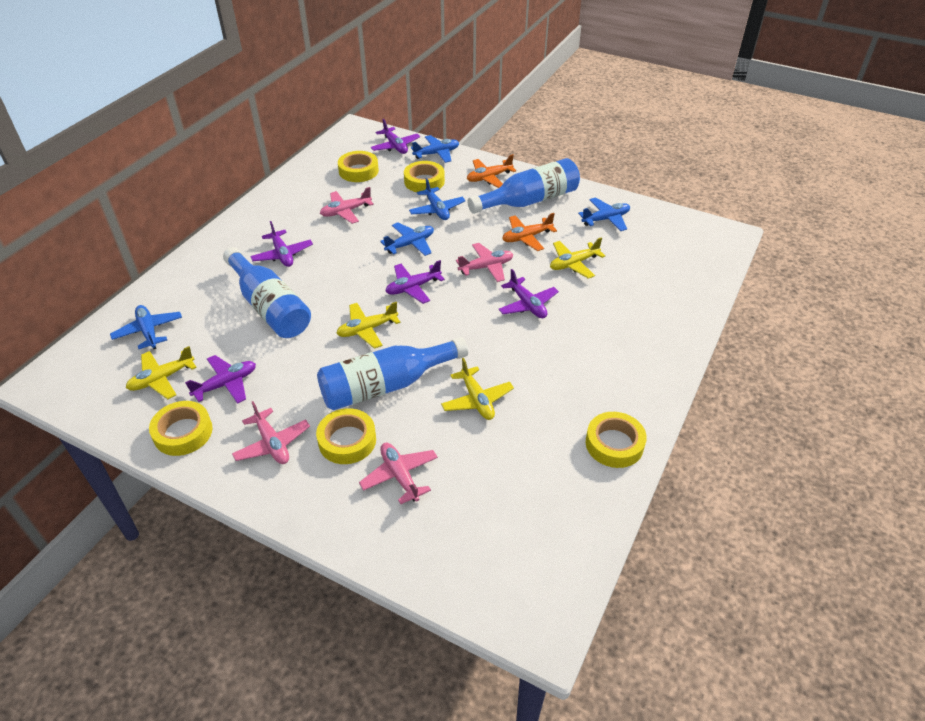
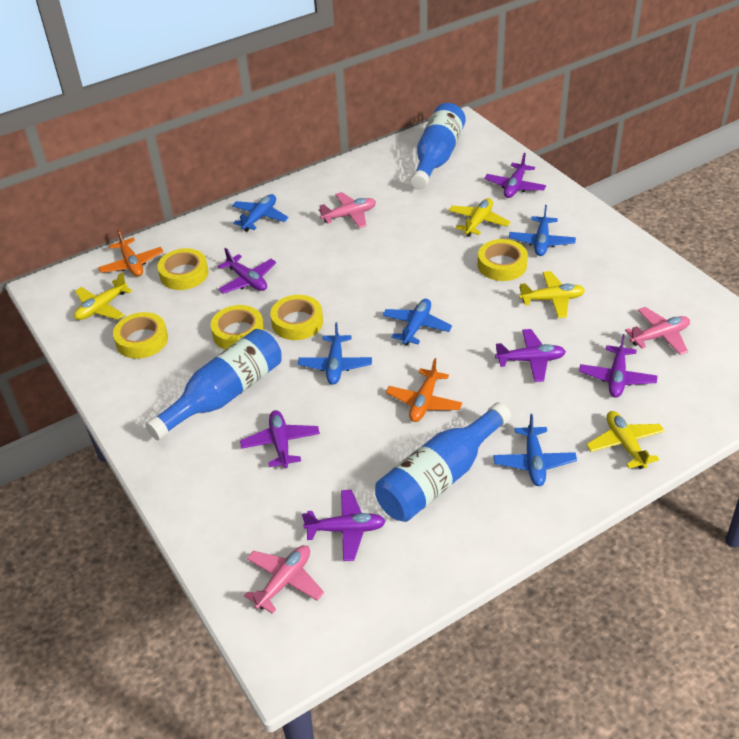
pink plane: 4 -> 3
purple plane: 5 -> 6

